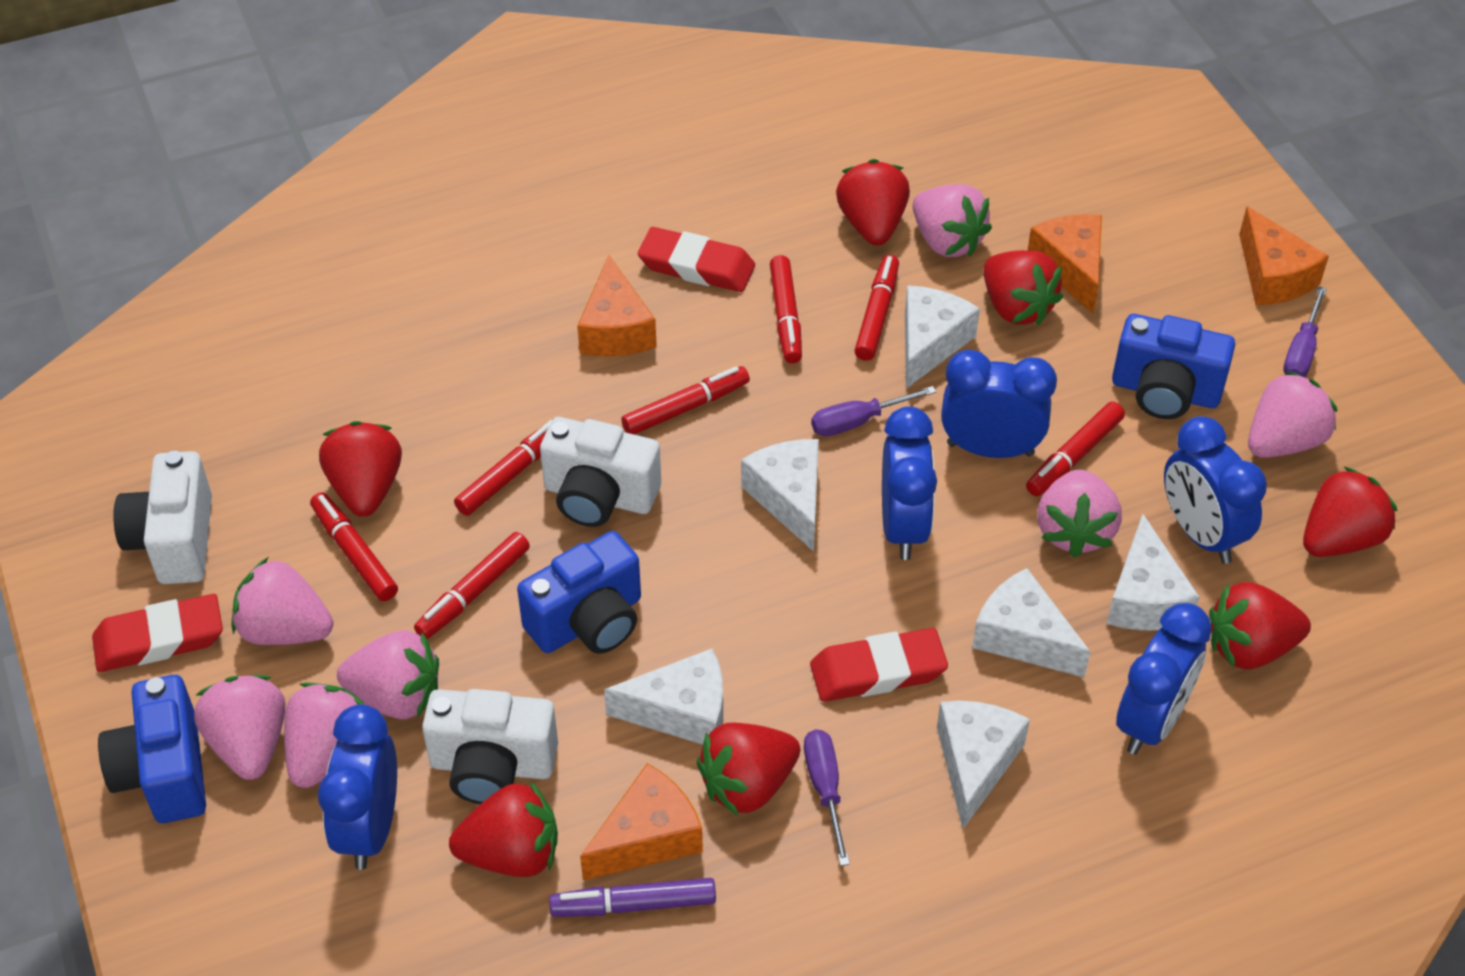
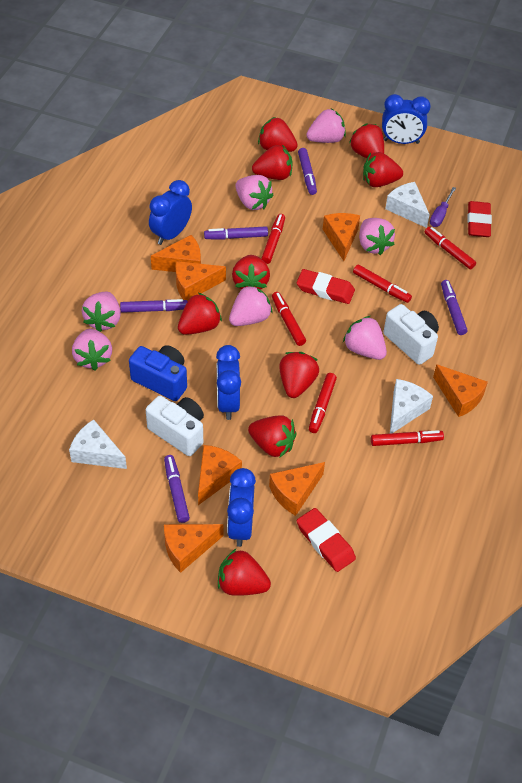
blue camera: 3 -> 1
blue clock: 5 -> 4
orange cheese: 4 -> 7
purple marker: 1 -> 5
purple screwdriver: 3 -> 1
red marker: 7 -> 6
red strawberry: 7 -> 9
white camera: 3 -> 2
white cheese: 6 -> 3

